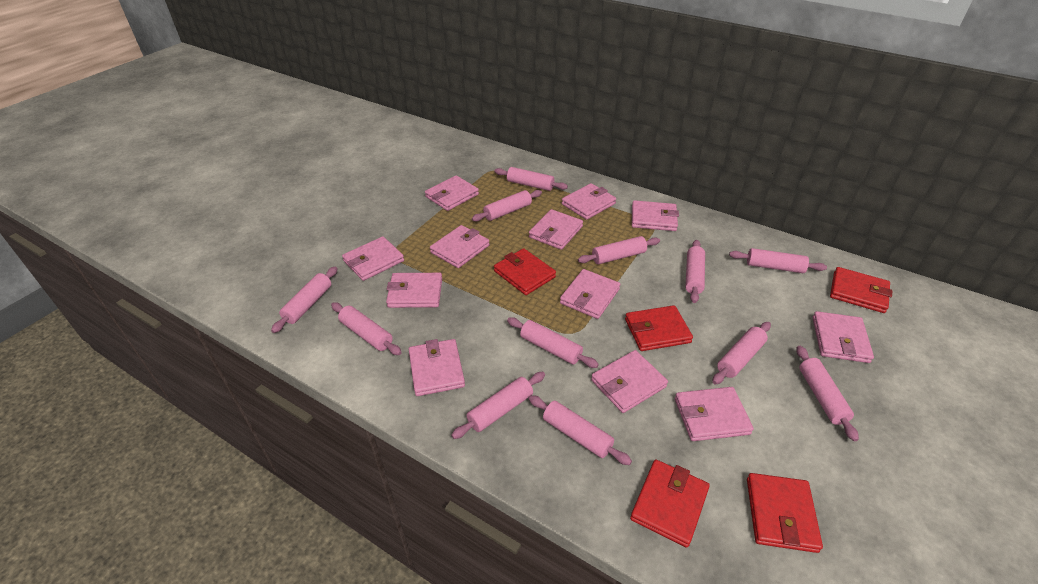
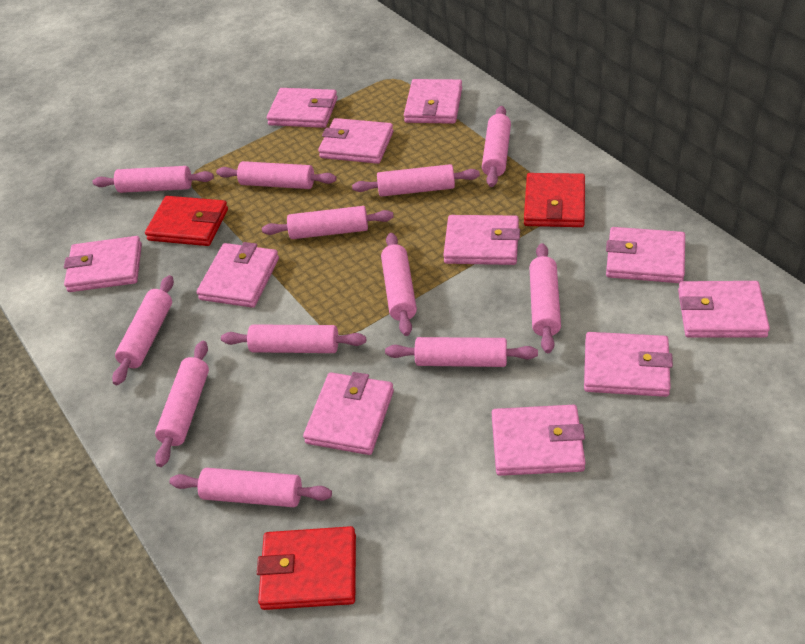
pink wallet: 12 -> 11
red wallet: 5 -> 3

